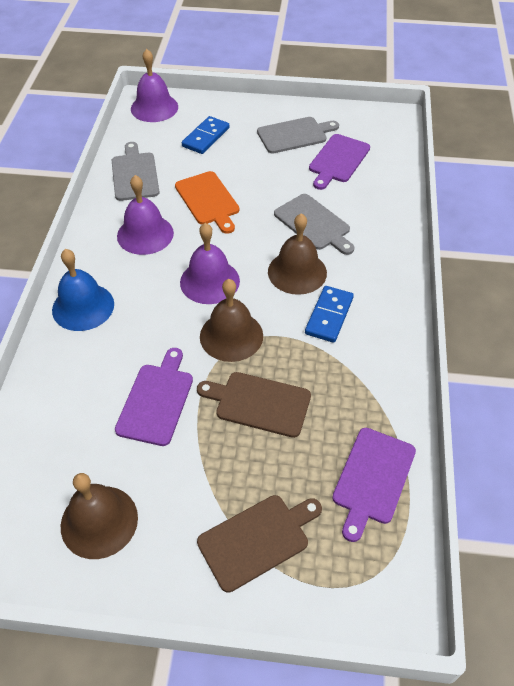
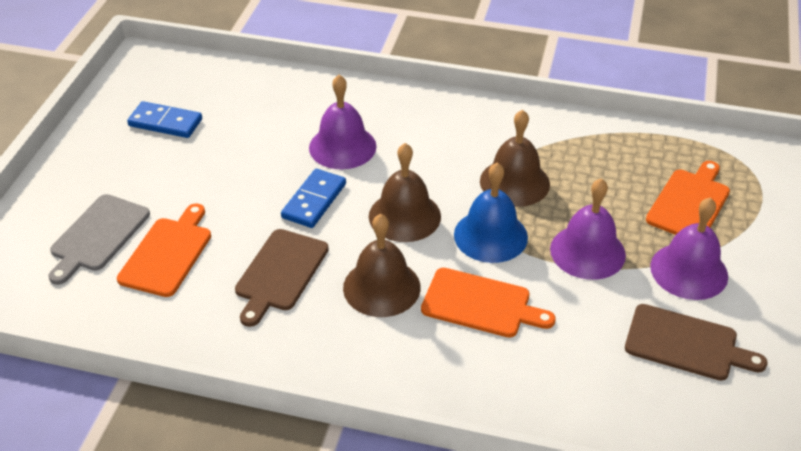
grey cutting board: 3 -> 1
orange cutting board: 1 -> 3
purple cutting board: 3 -> 0

